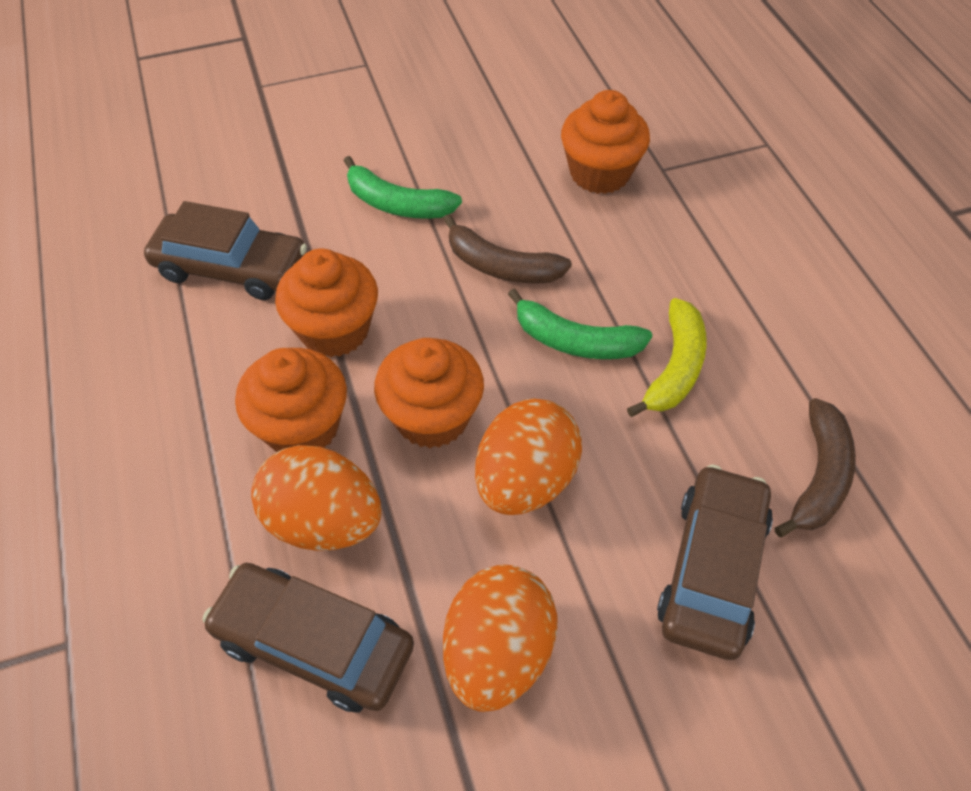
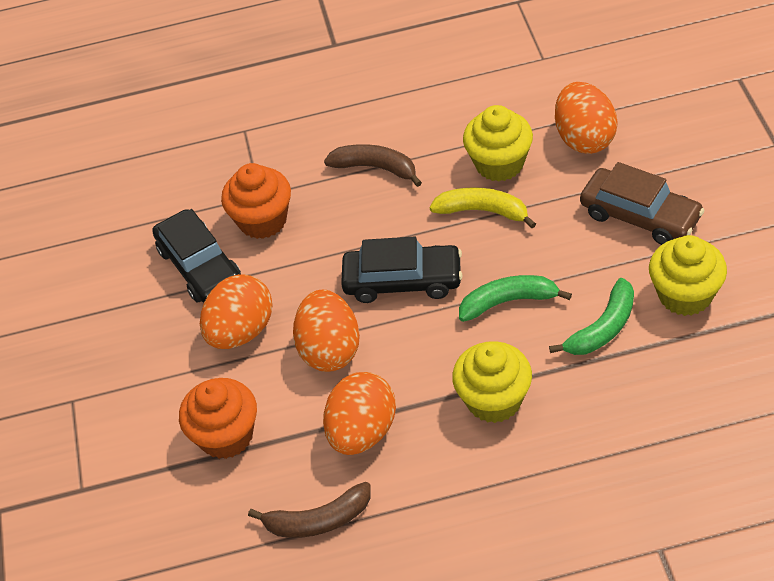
black car: 0 -> 2
brown car: 3 -> 1
orange cupcake: 4 -> 2
orange egg: 3 -> 4
yellow cupcake: 0 -> 3

